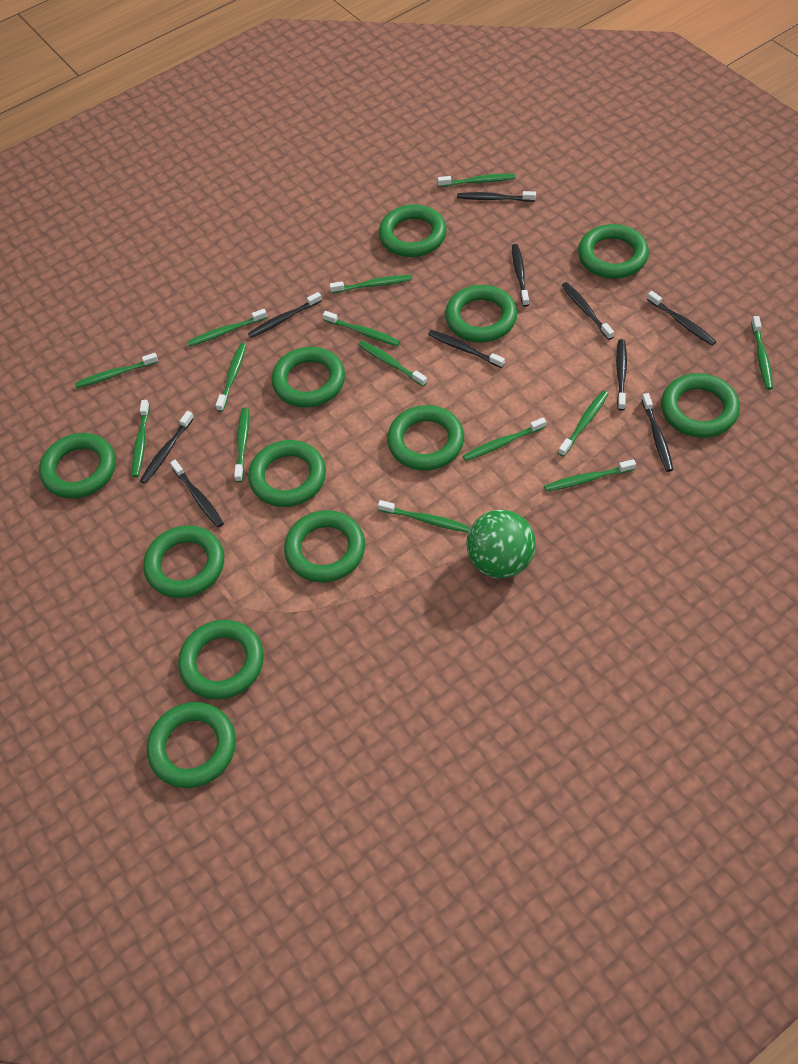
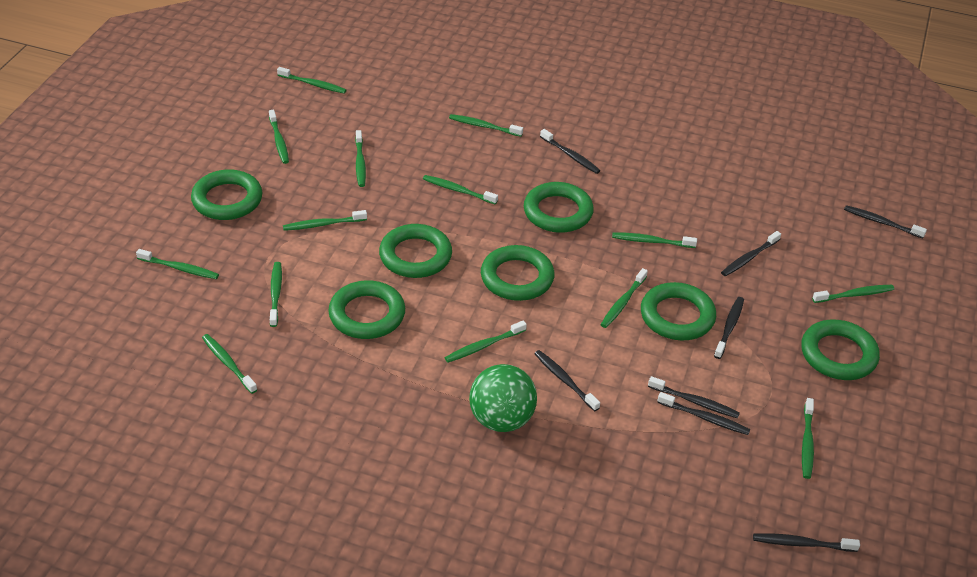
black toothbrush: 10 -> 8
green ring: 12 -> 7

